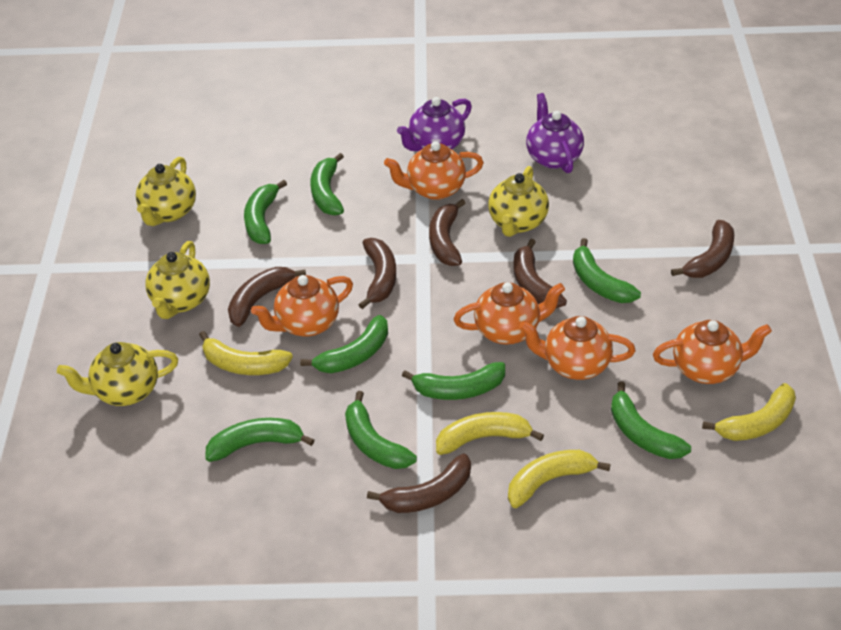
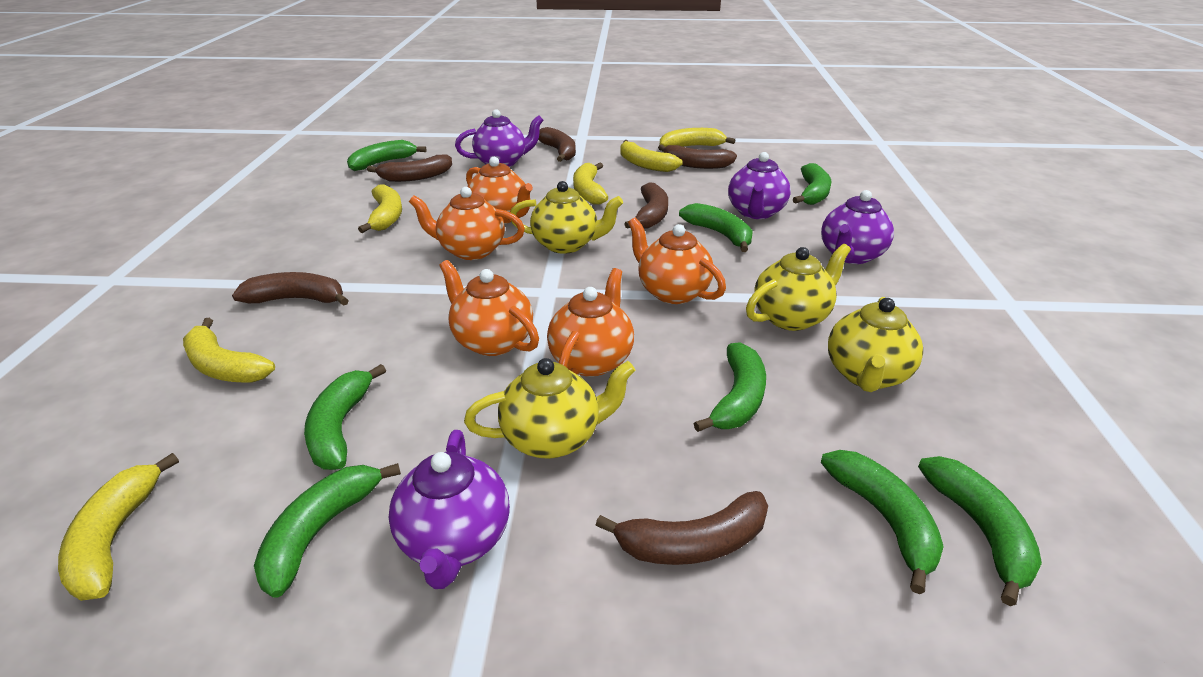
purple teapot: 2 -> 4
yellow banana: 4 -> 6

